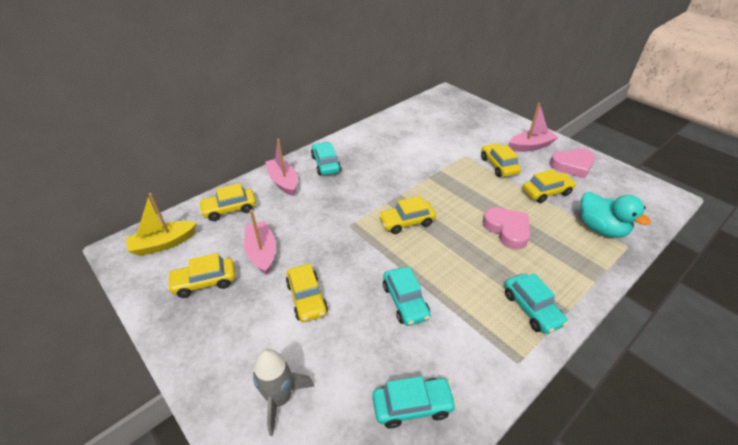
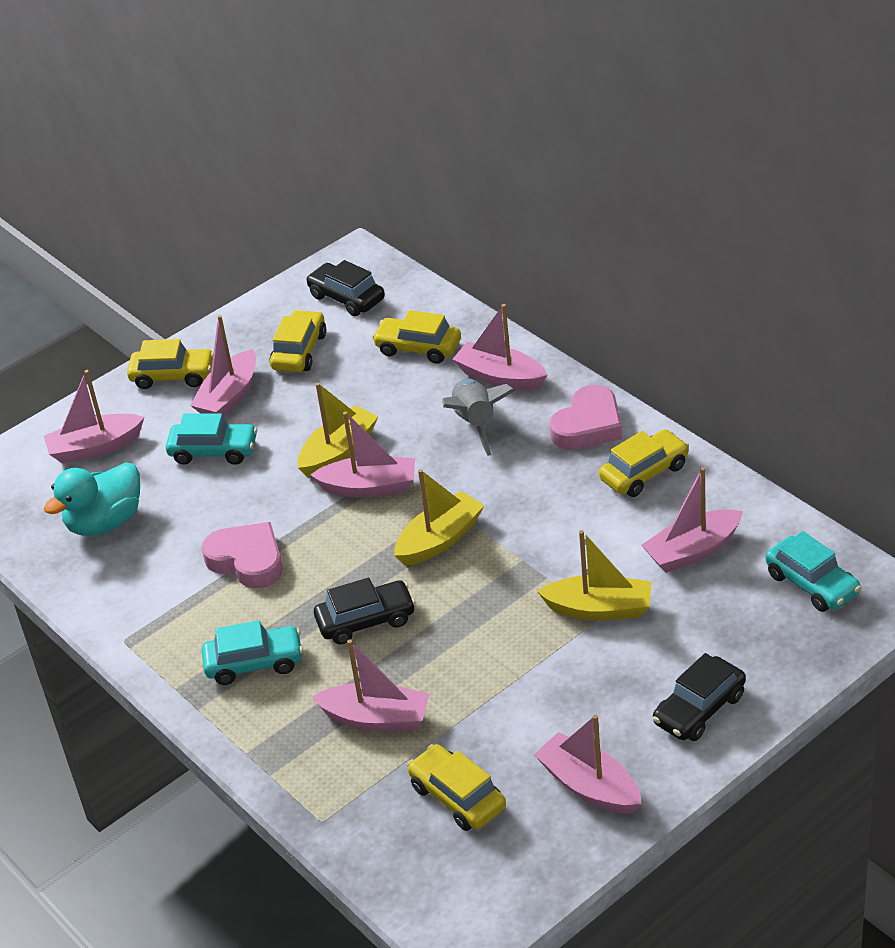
black car: 0 -> 3
pink boat: 3 -> 7
turquoise car: 4 -> 3
yellow boat: 1 -> 3
yellow car: 6 -> 5

